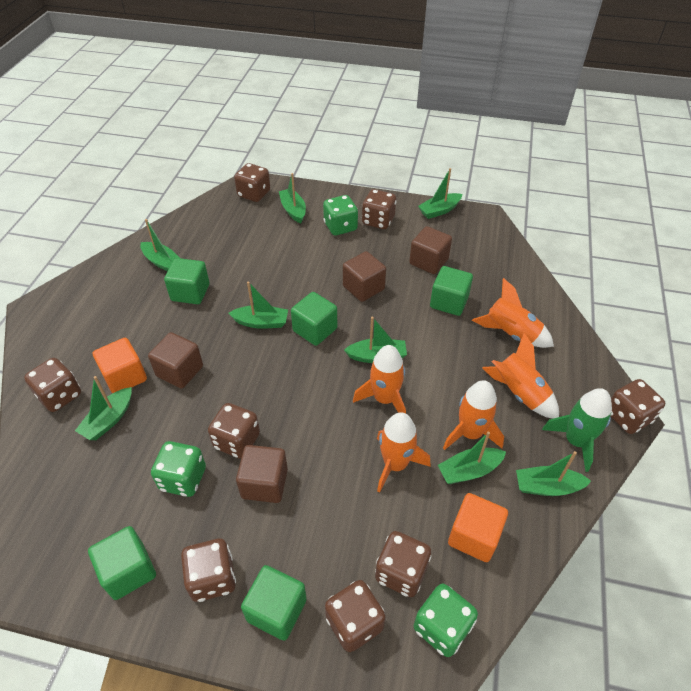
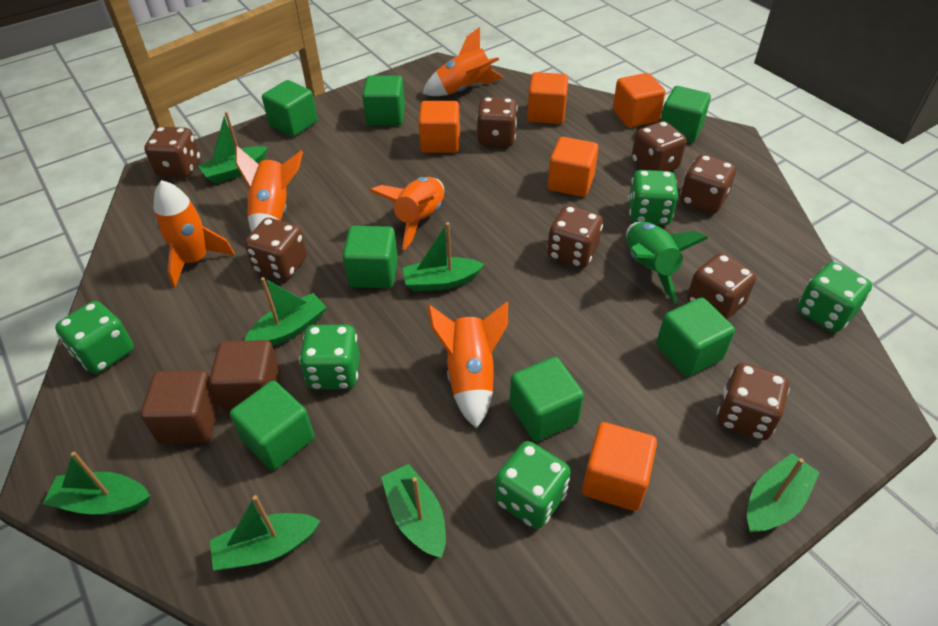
brown cube: 4 -> 2
green boat: 8 -> 7
green cube: 5 -> 7
green dice: 3 -> 5
orange cube: 2 -> 5

